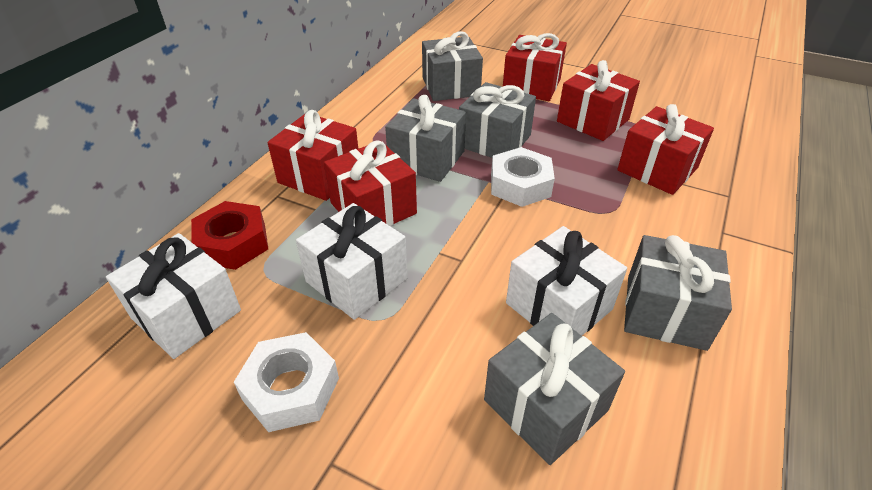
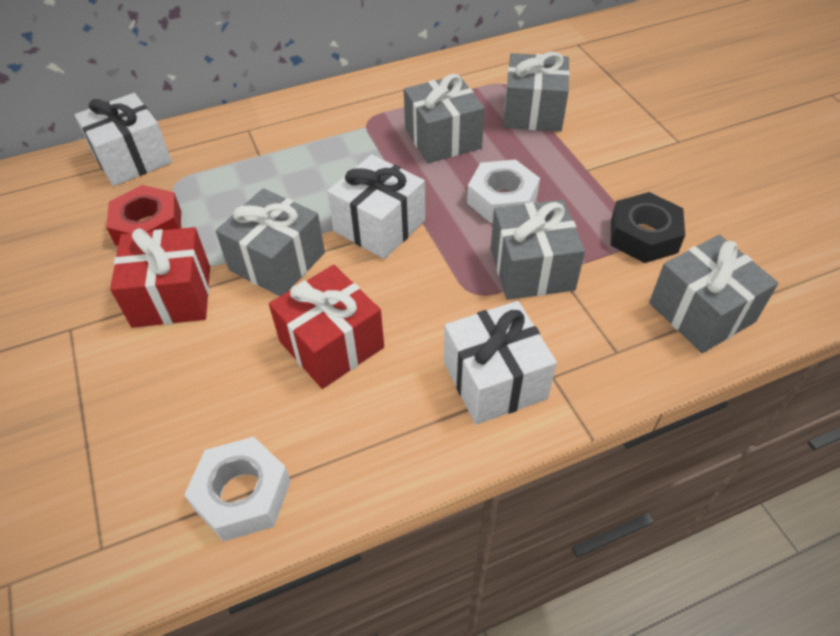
black nut: 0 -> 1
red gift: 5 -> 2

